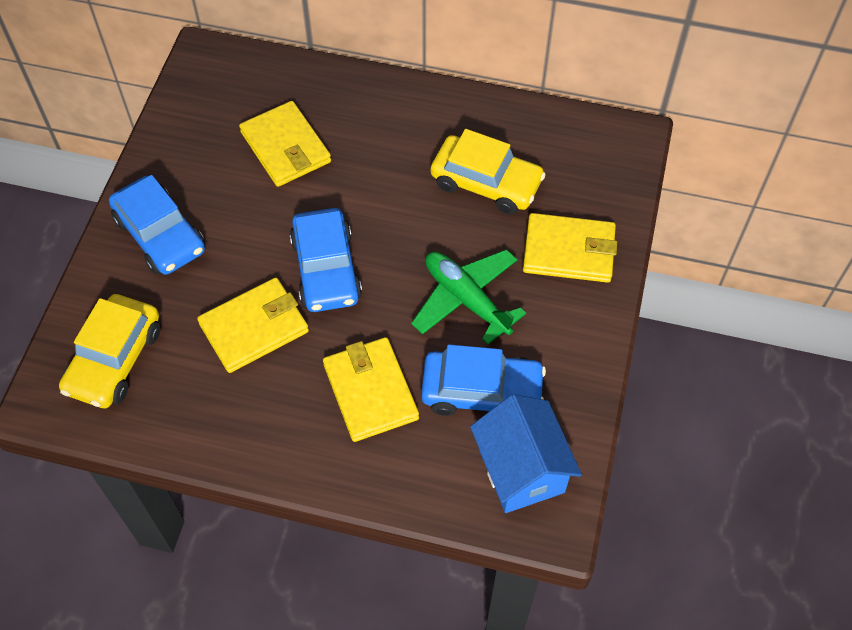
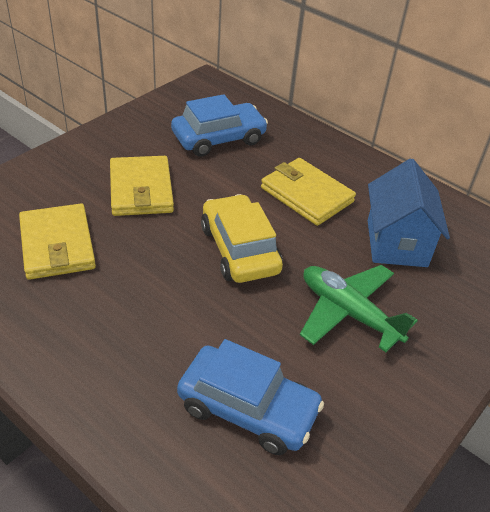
blue car: 3 -> 2
yellow car: 2 -> 1
yellow wallet: 4 -> 3

